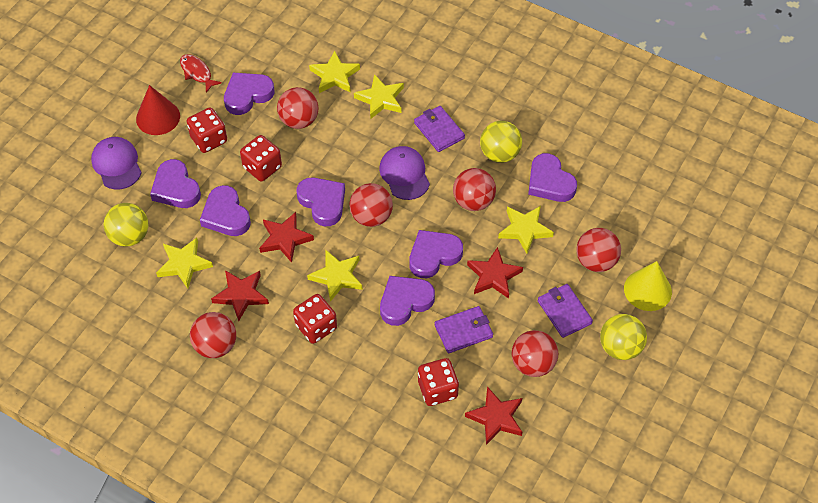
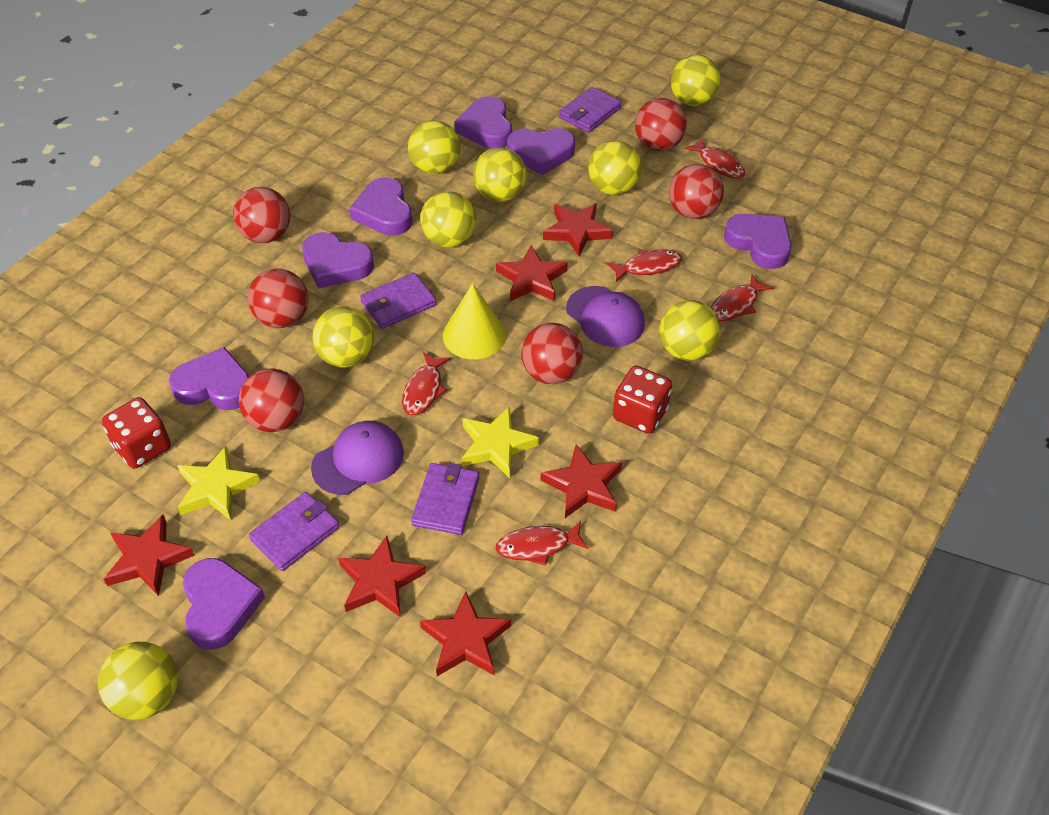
purple wallet: 3 -> 4
red cone: 1 -> 0
red dice: 4 -> 2
red fish: 1 -> 5
red star: 4 -> 6
yellow ball: 3 -> 8
yellow star: 5 -> 2

